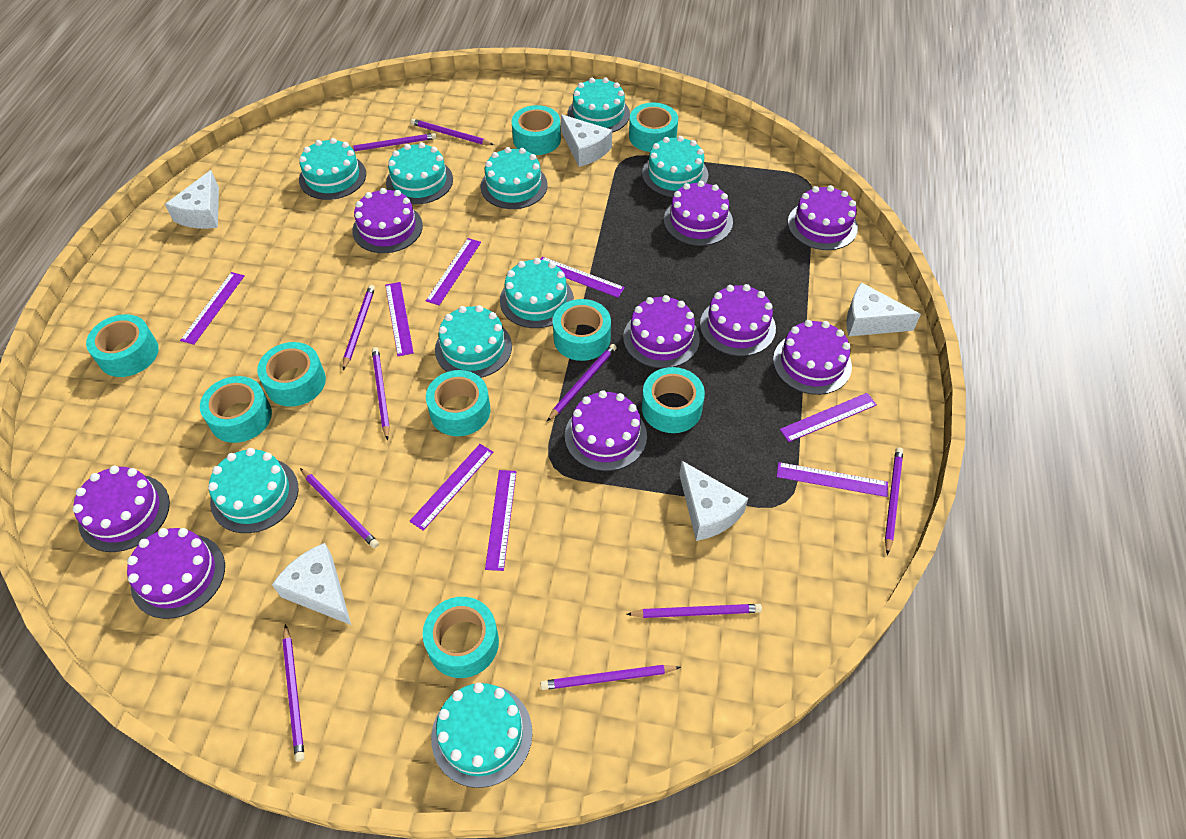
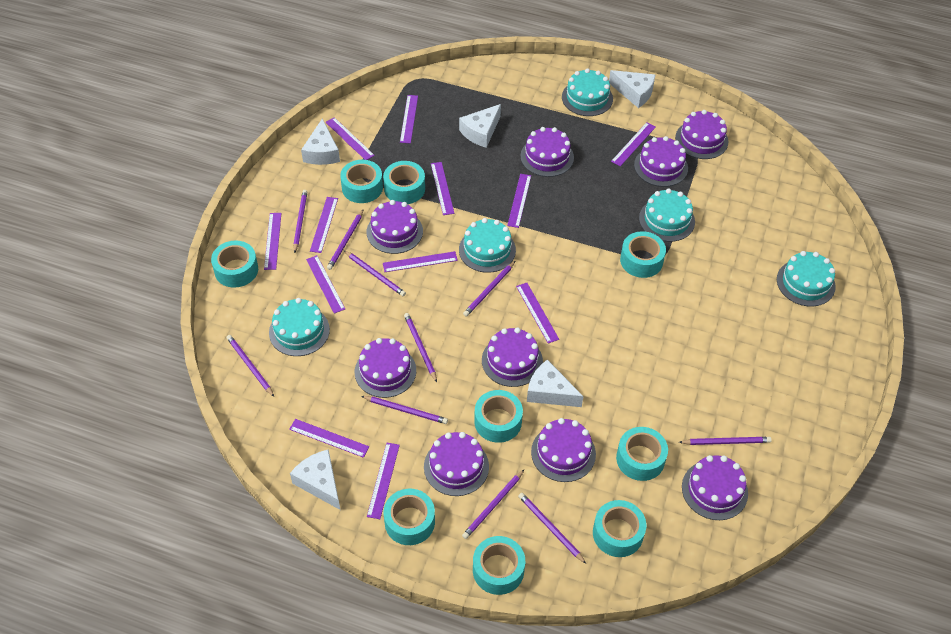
purple ruler: 8 -> 12
turquoise cake: 9 -> 5

